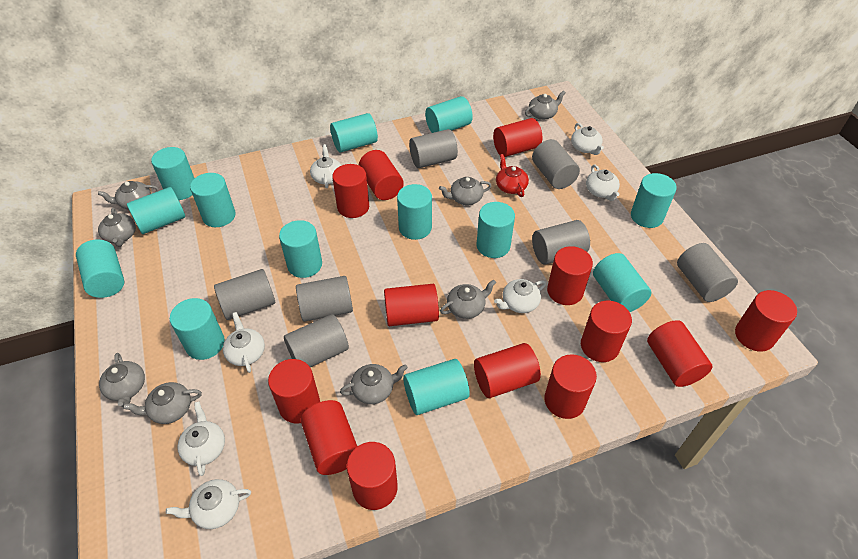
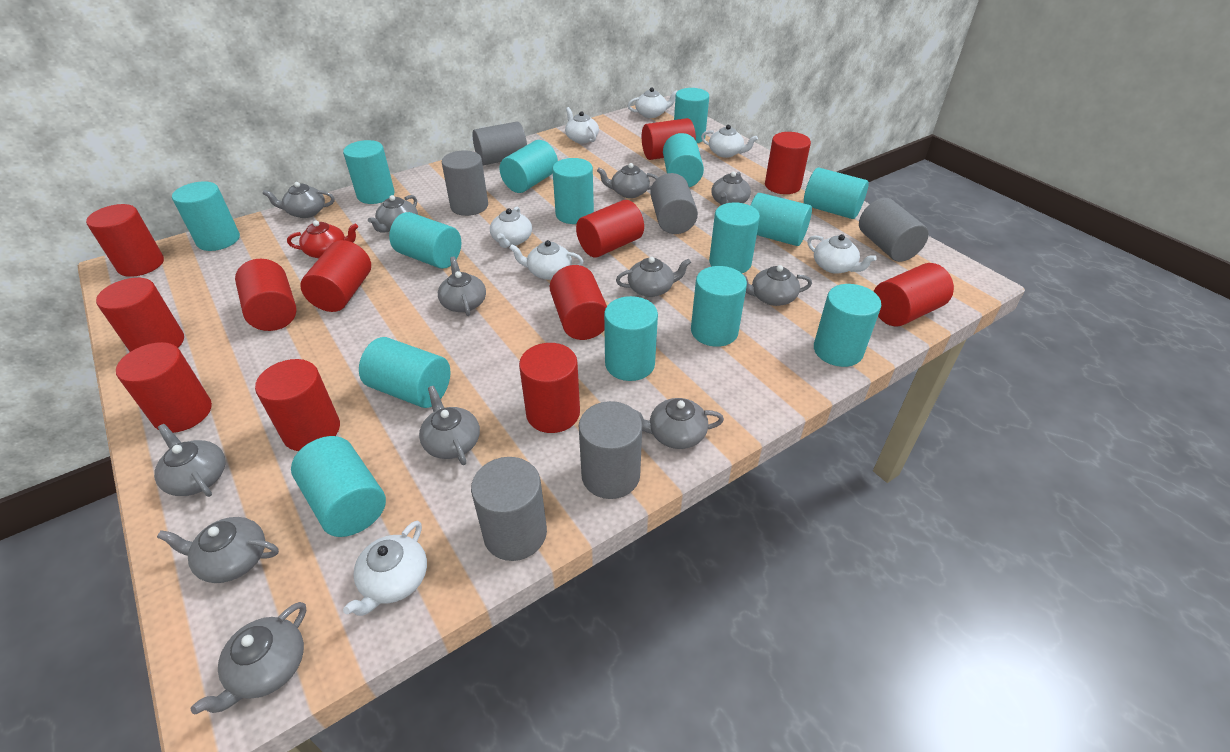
grey cylinder: 7 -> 6
grey teapot: 8 -> 12
red cylinder: 13 -> 12
turquoise cylinder: 13 -> 15

